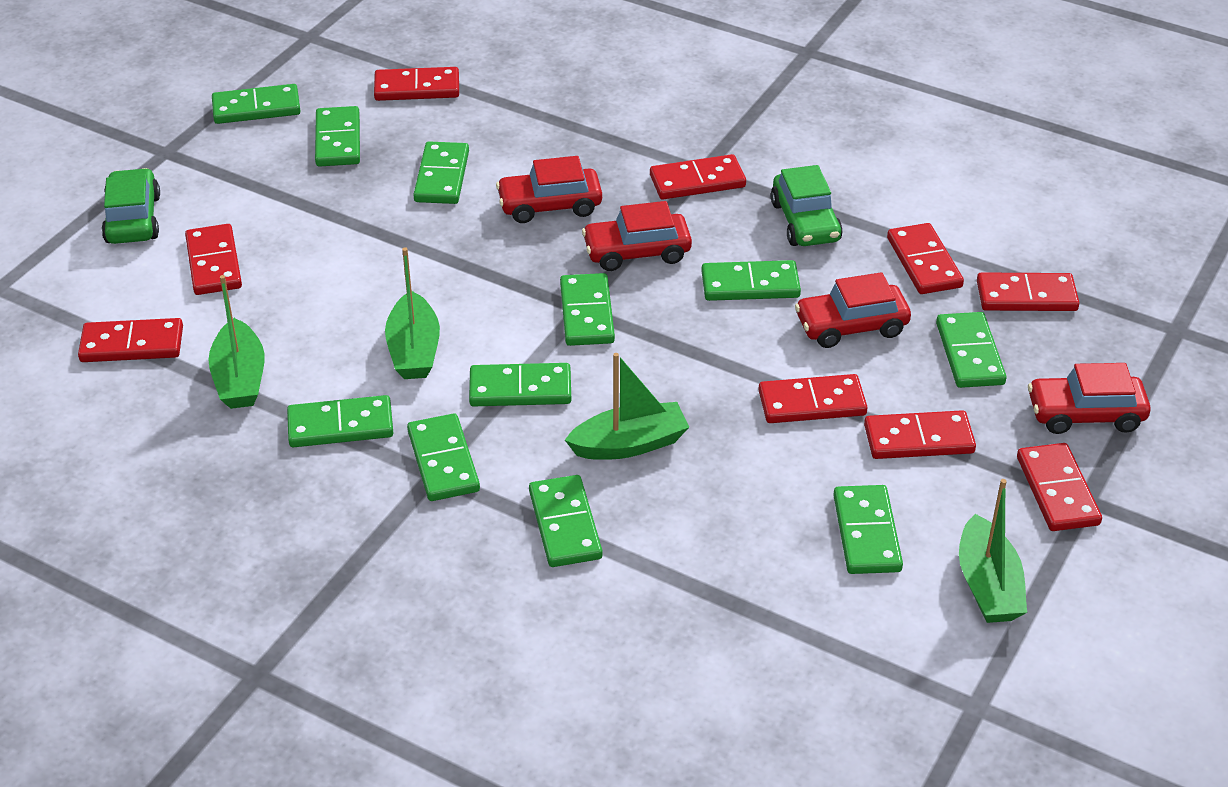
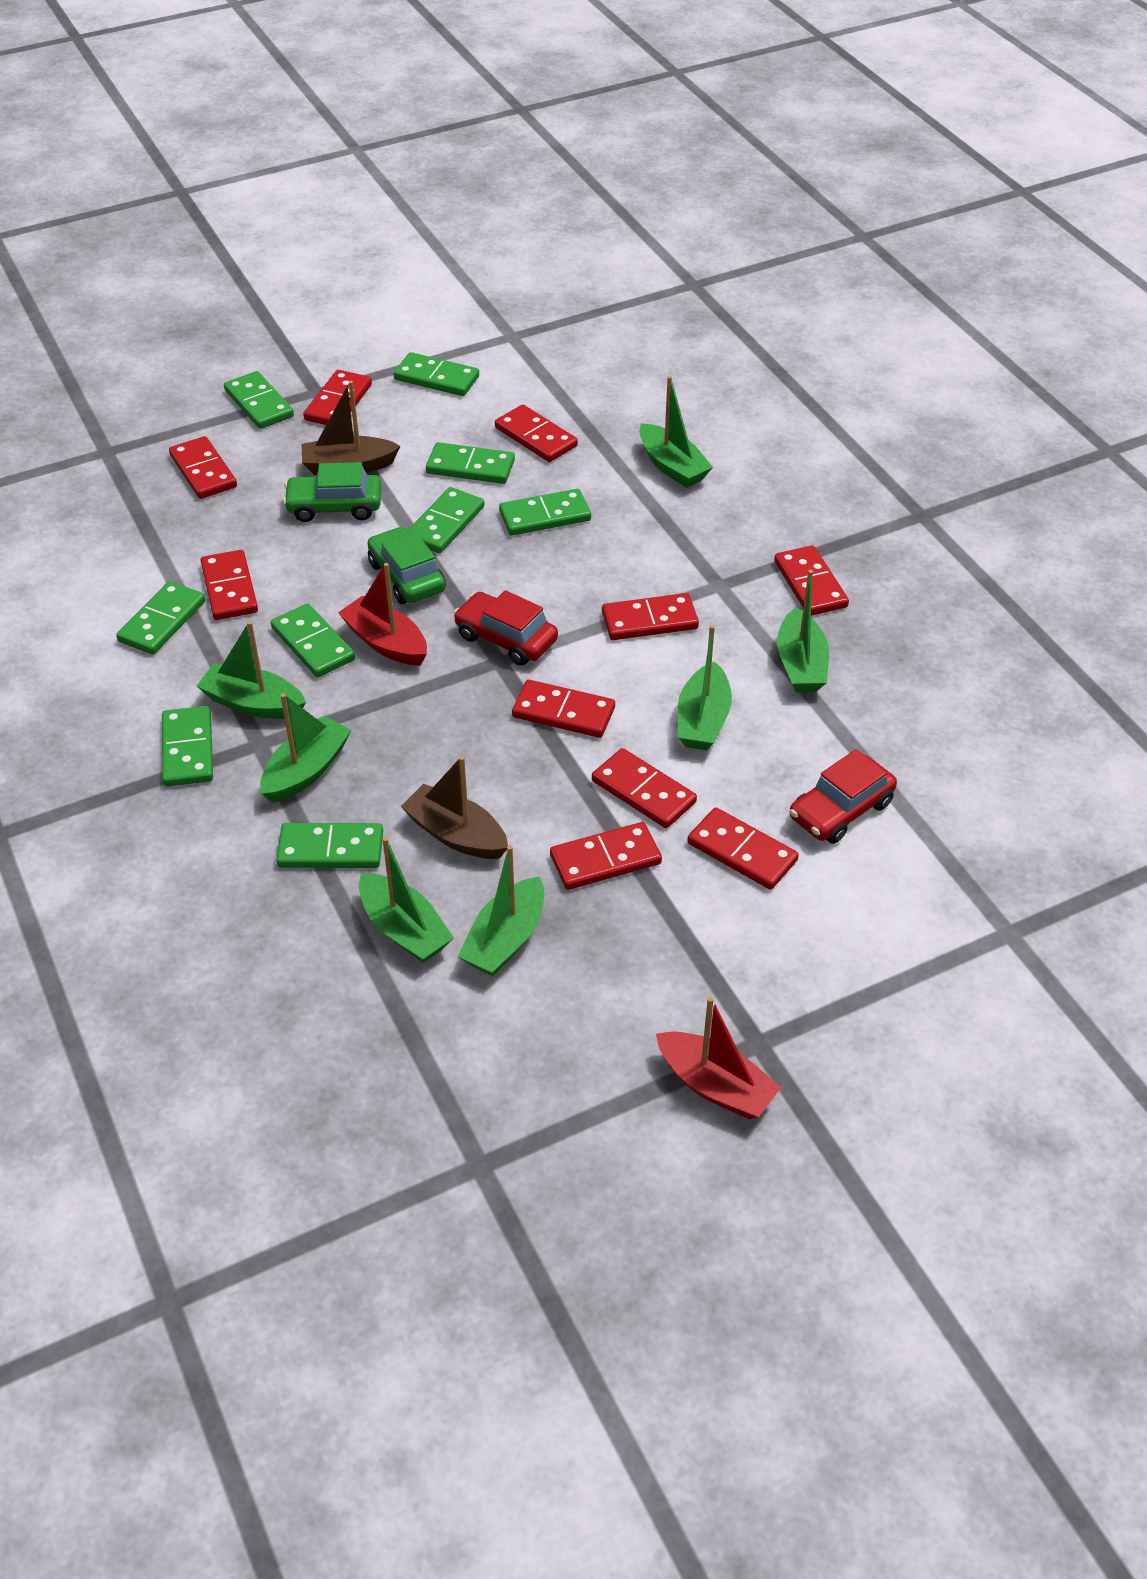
brown boat: 0 -> 2
green boat: 4 -> 7
green domino: 11 -> 9
red boat: 0 -> 2
red car: 4 -> 2
red domino: 9 -> 10

